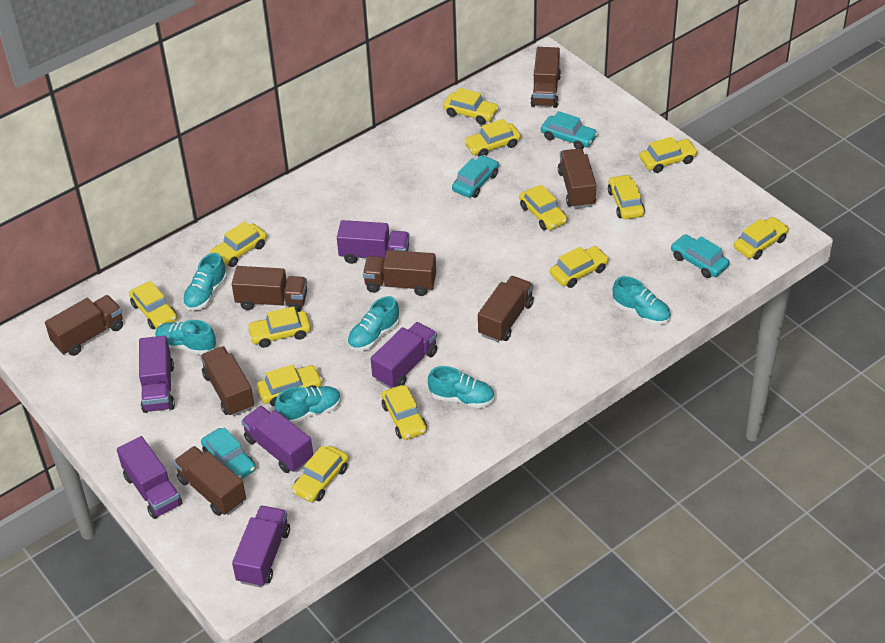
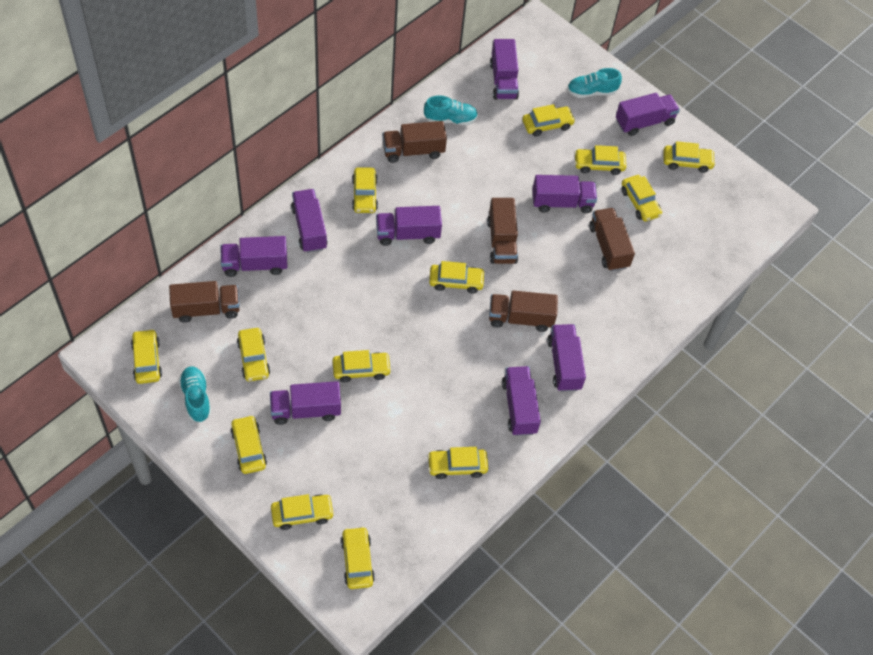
brown truck: 8 -> 5
purple truck: 6 -> 9
turquoise car: 4 -> 0
turquoise shoe: 6 -> 3

